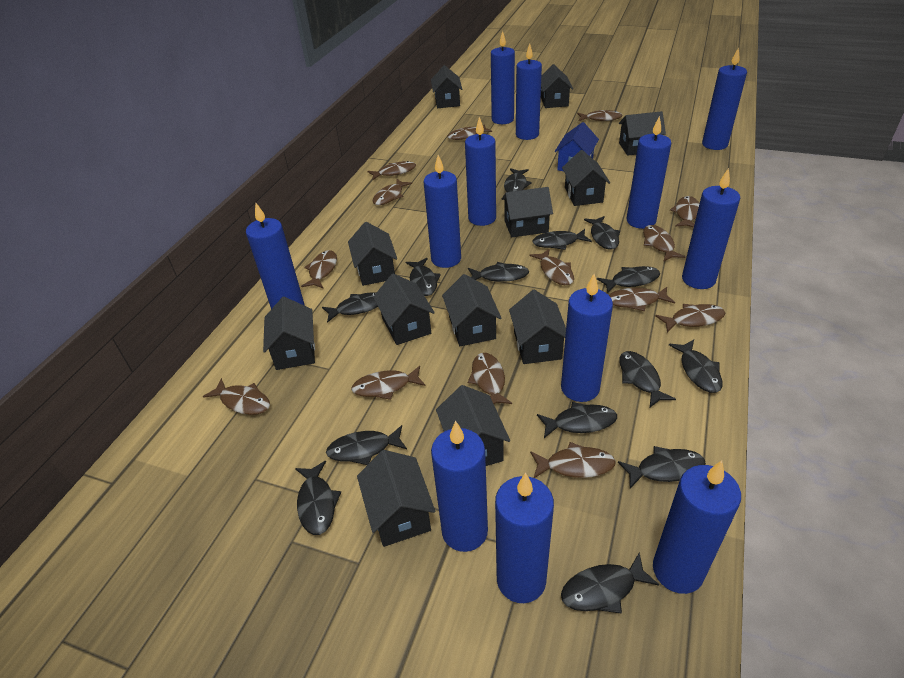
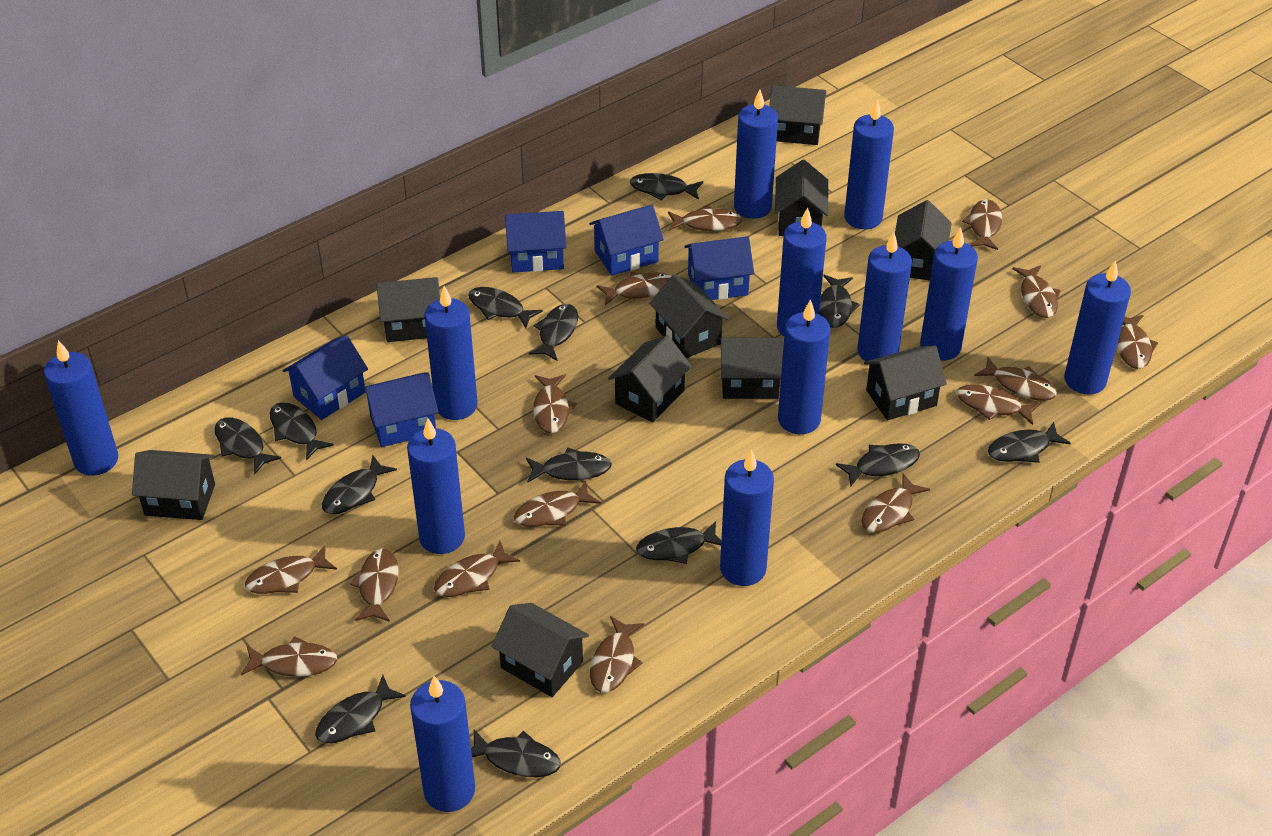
black fish: 14 -> 13
black house: 12 -> 10
blue house: 1 -> 5
brown fish: 14 -> 15

